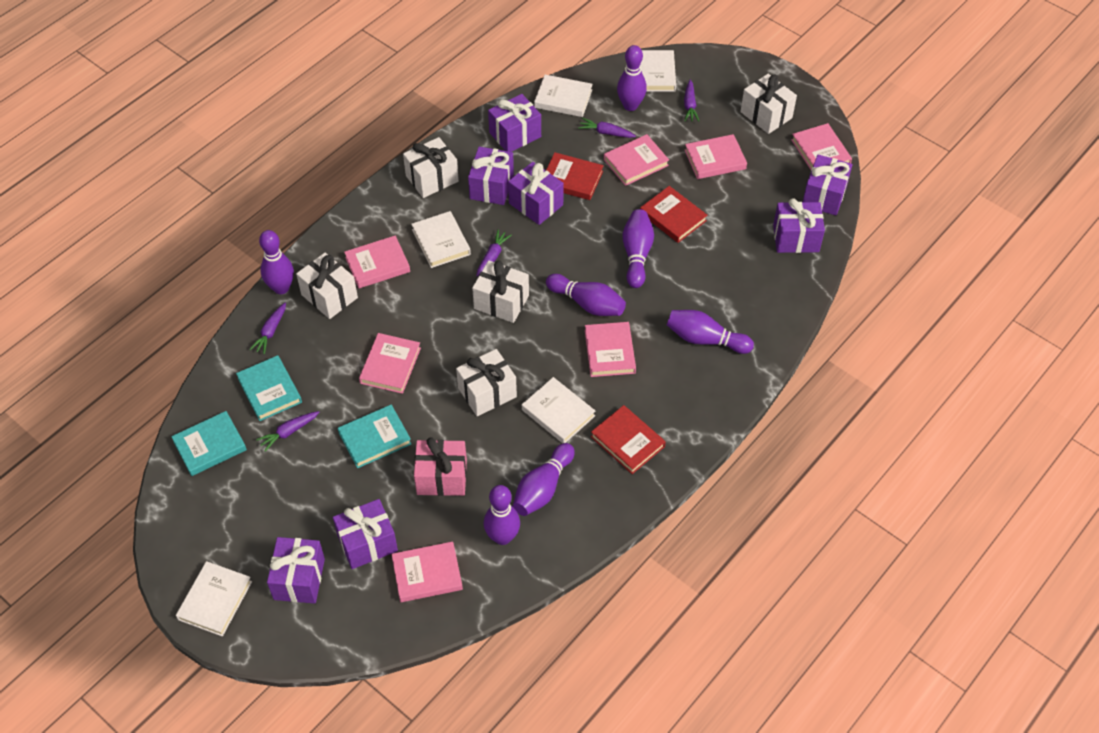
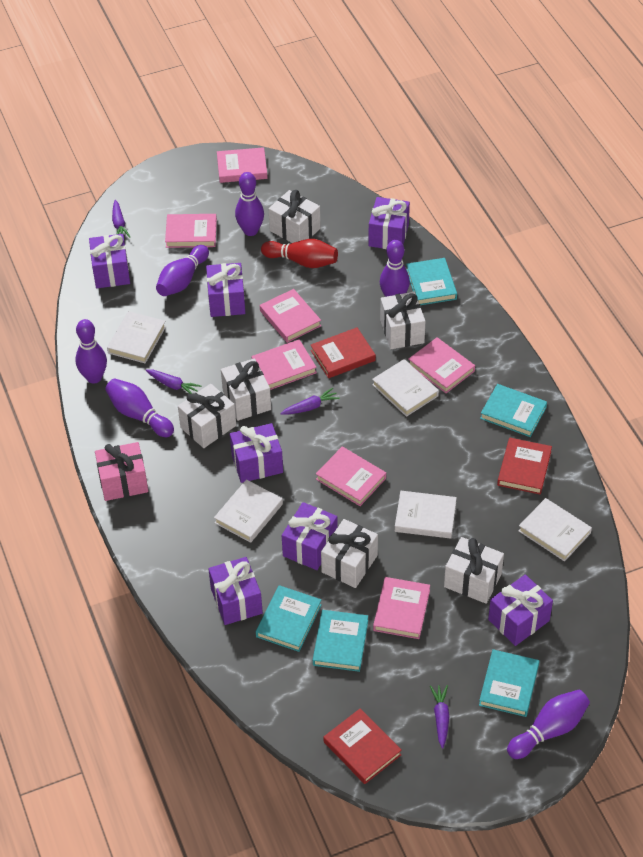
purple bowling pin: 7 -> 6
purple carrot: 5 -> 4
red bowling pin: 0 -> 1
turquoise book: 3 -> 5
white gift: 5 -> 6

